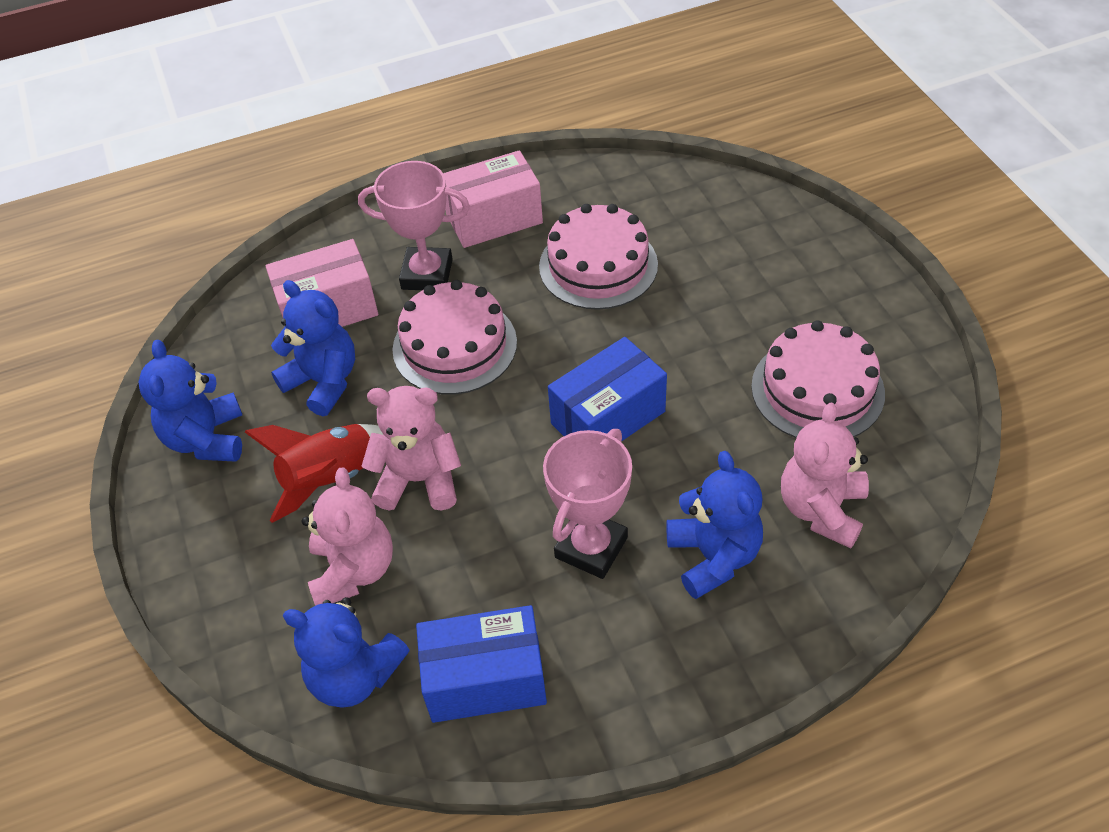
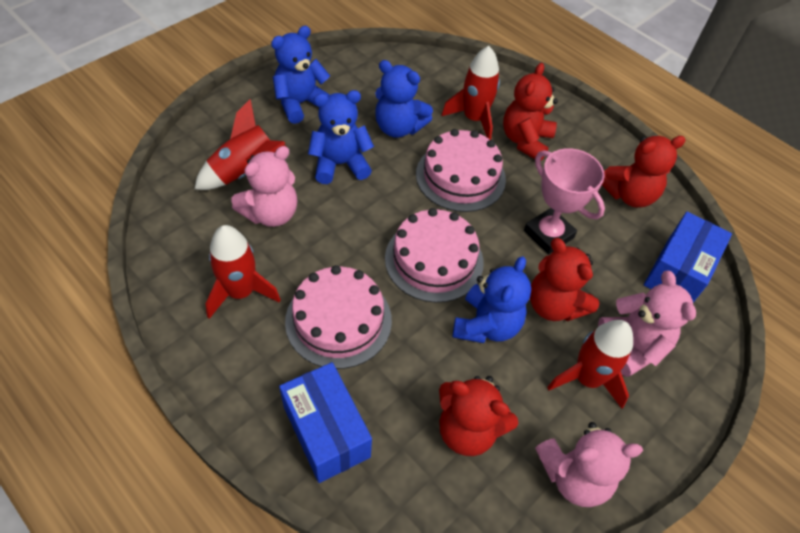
pink box: 2 -> 0
pink trophy: 2 -> 1
red rocket: 1 -> 4
red teddy bear: 0 -> 4

